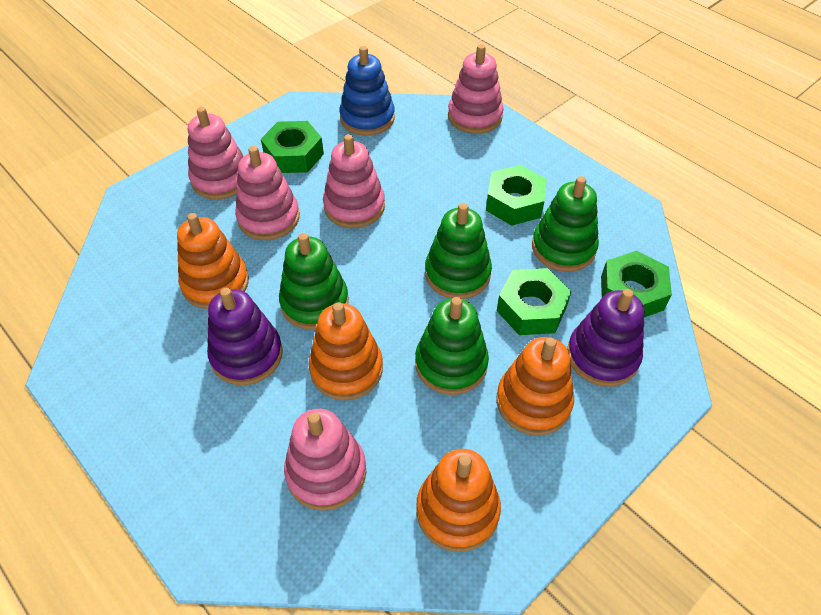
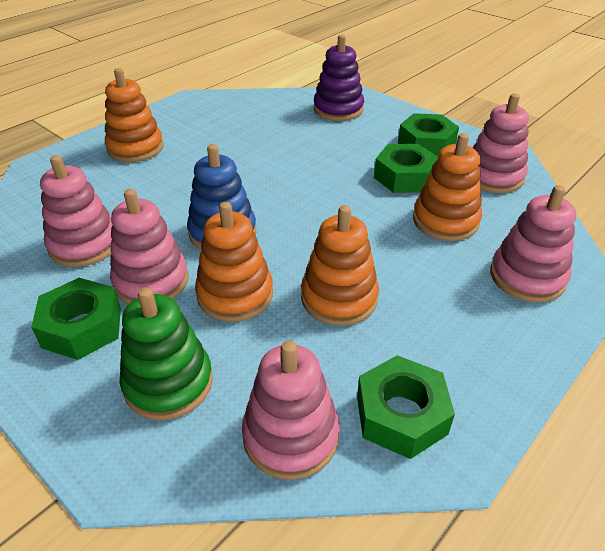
green stacking toy: 4 -> 1
purple stacking toy: 2 -> 1

